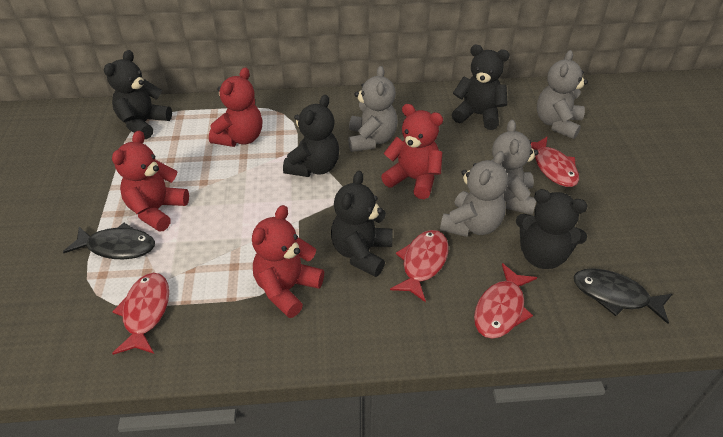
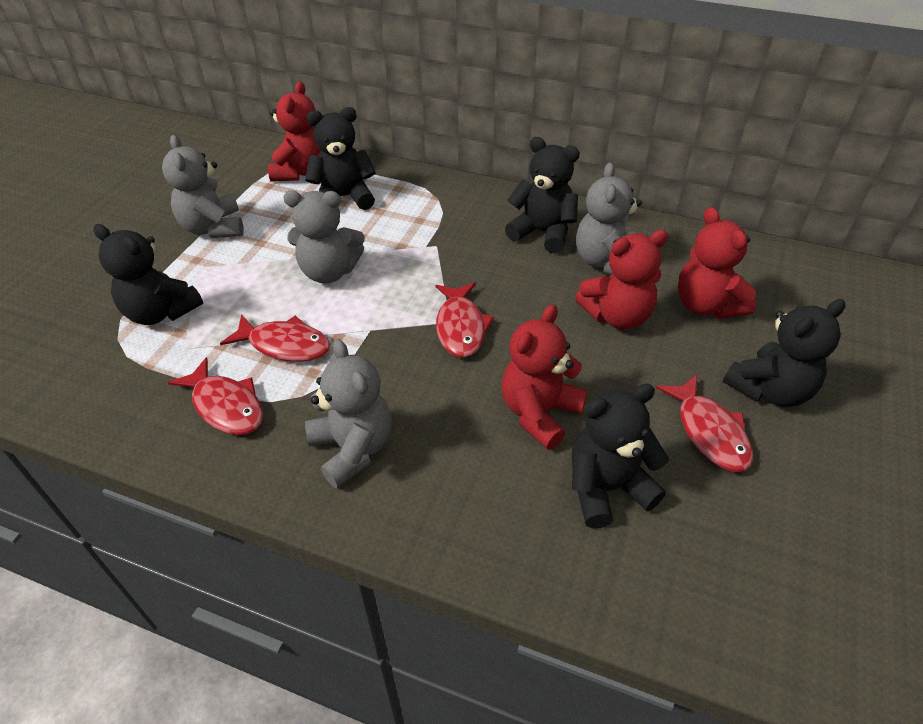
black fish: 2 -> 0

